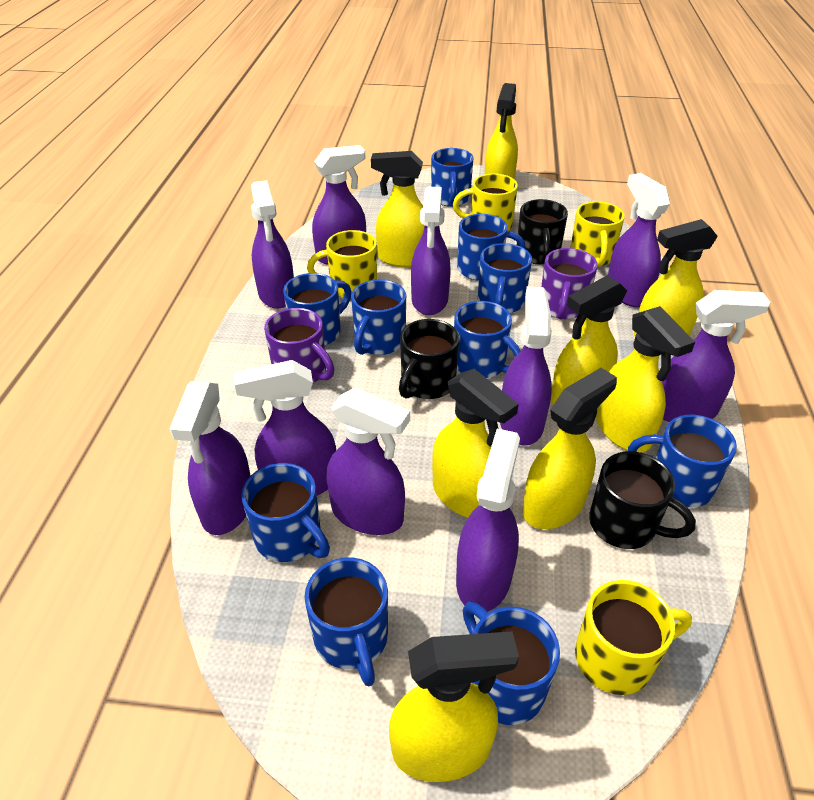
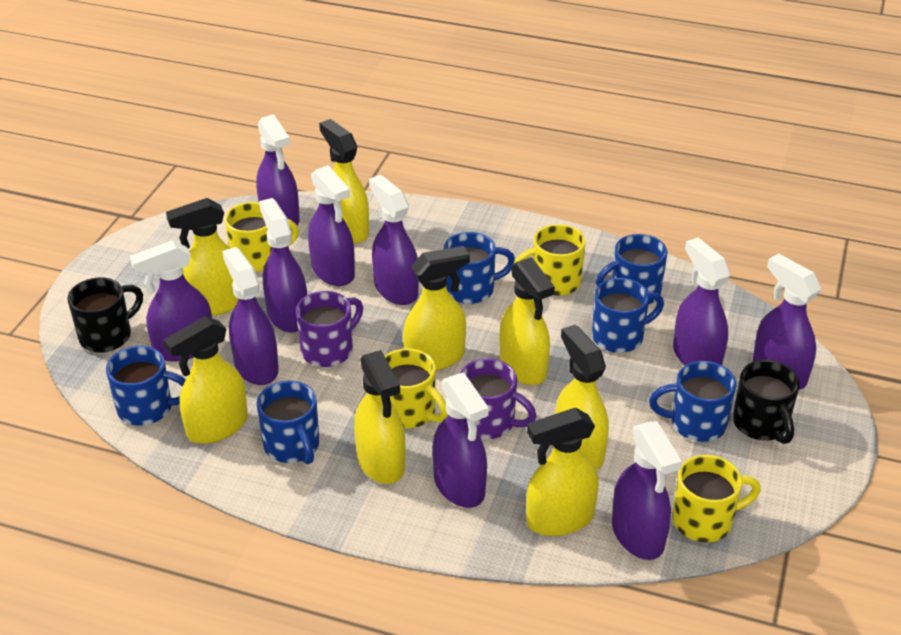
black mug: 3 -> 2
blue mug: 10 -> 6

